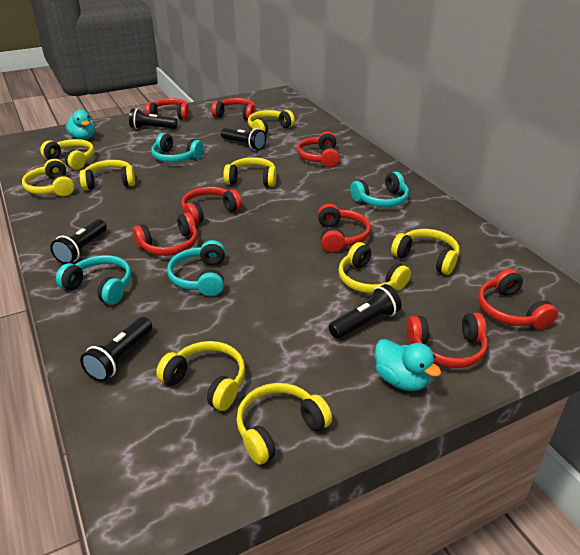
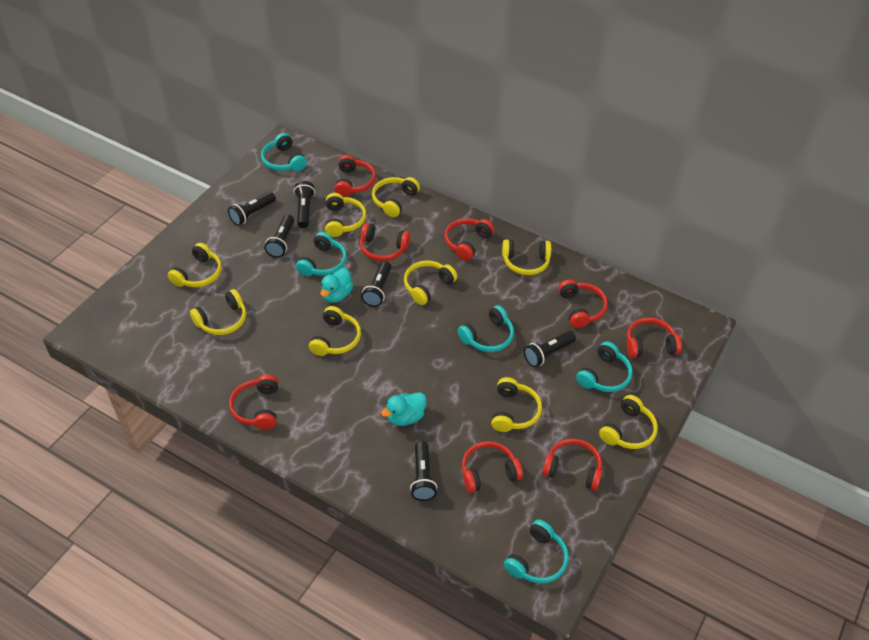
black flashlight: 5 -> 6
turquoise headphones: 4 -> 5

